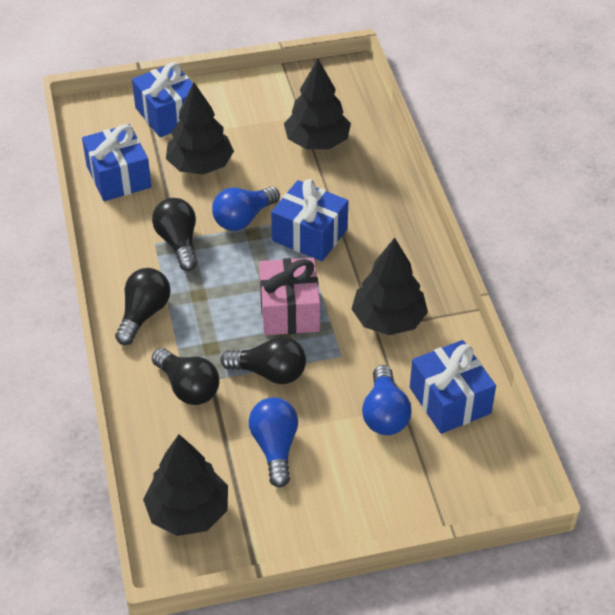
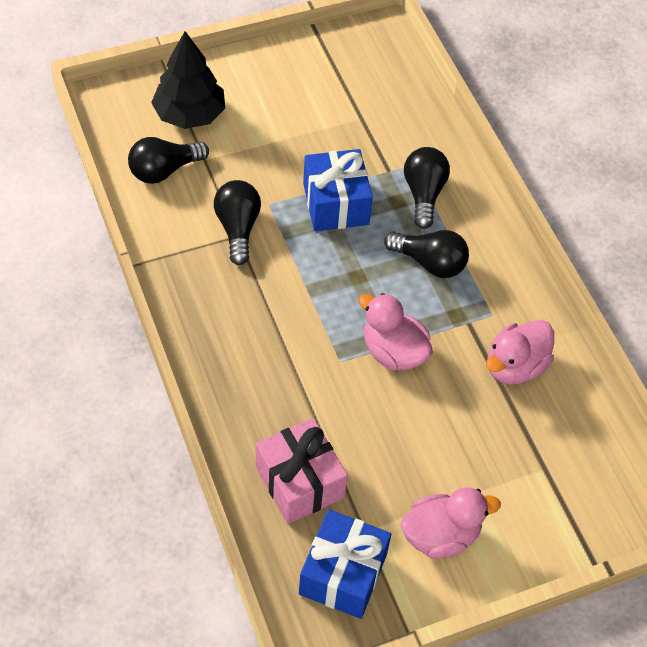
black tree: 4 -> 1
blue gift: 4 -> 2
blue light bulb: 3 -> 0
pink duck: 0 -> 3

